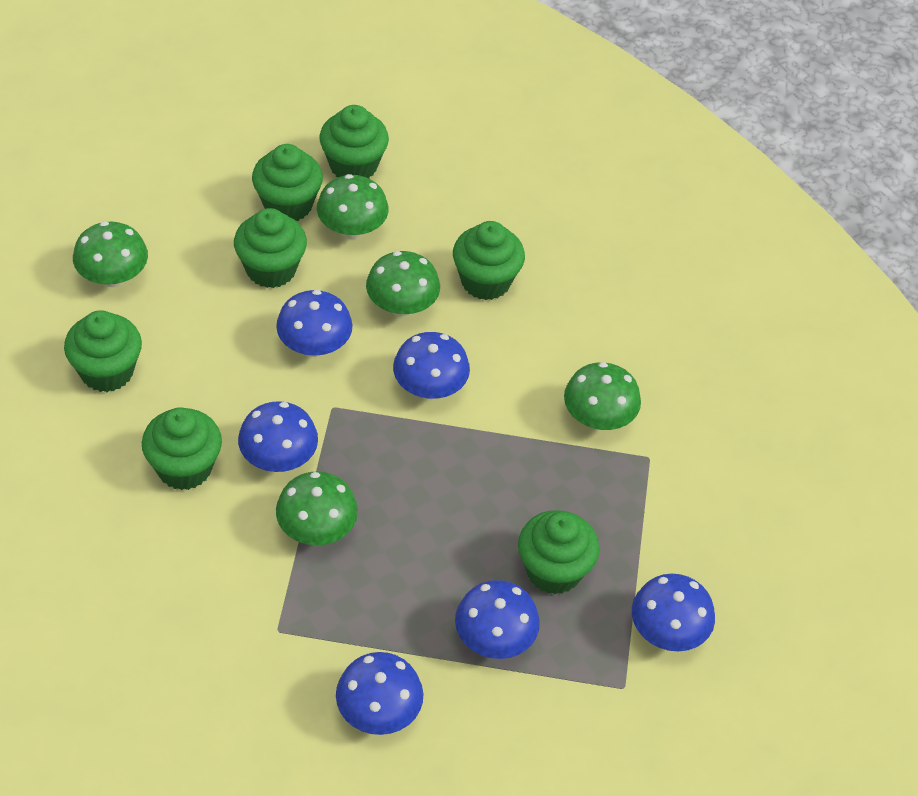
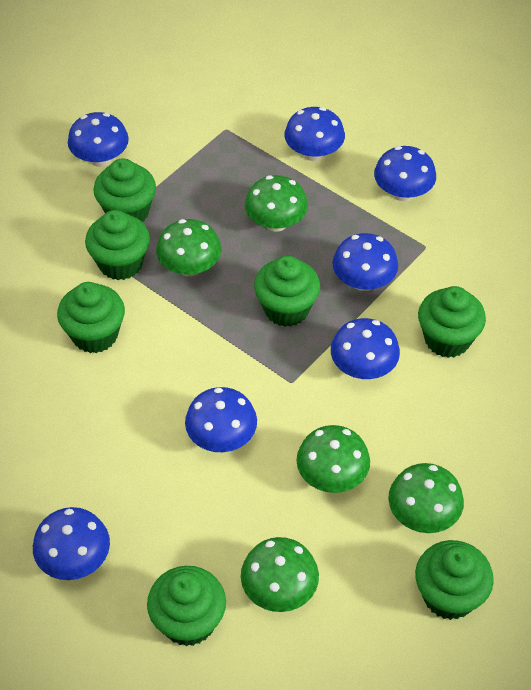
blue mushroom: 6 -> 7

